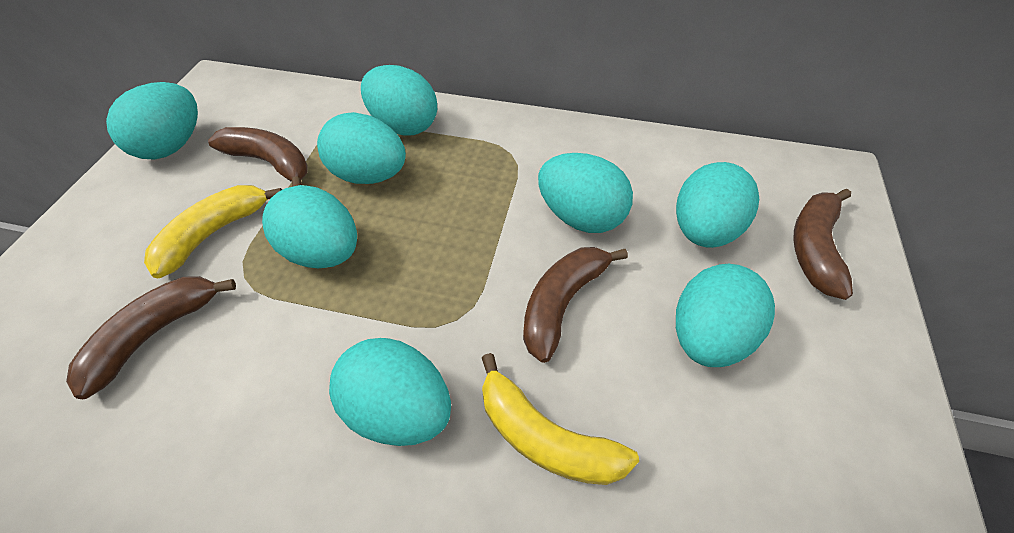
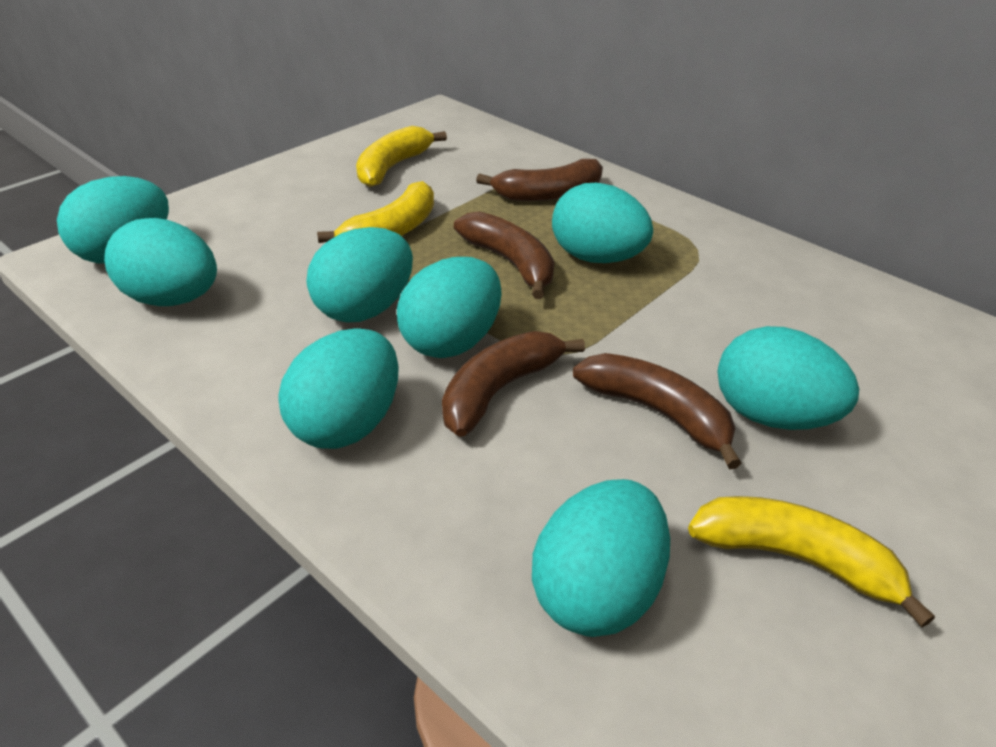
yellow banana: 2 -> 3

